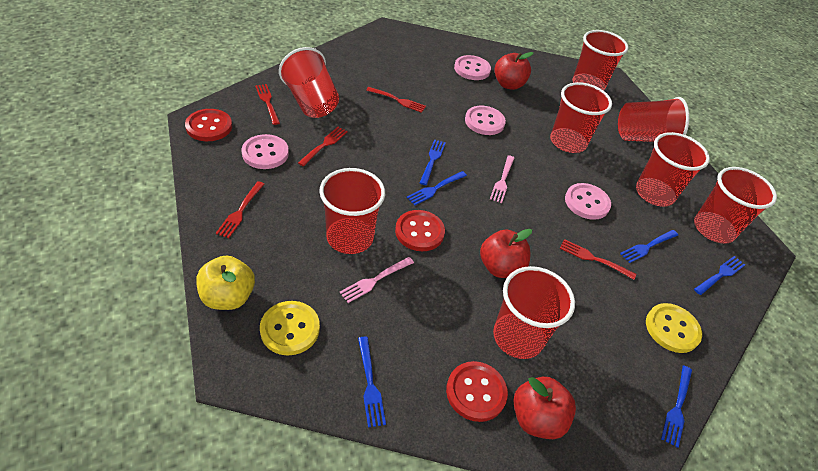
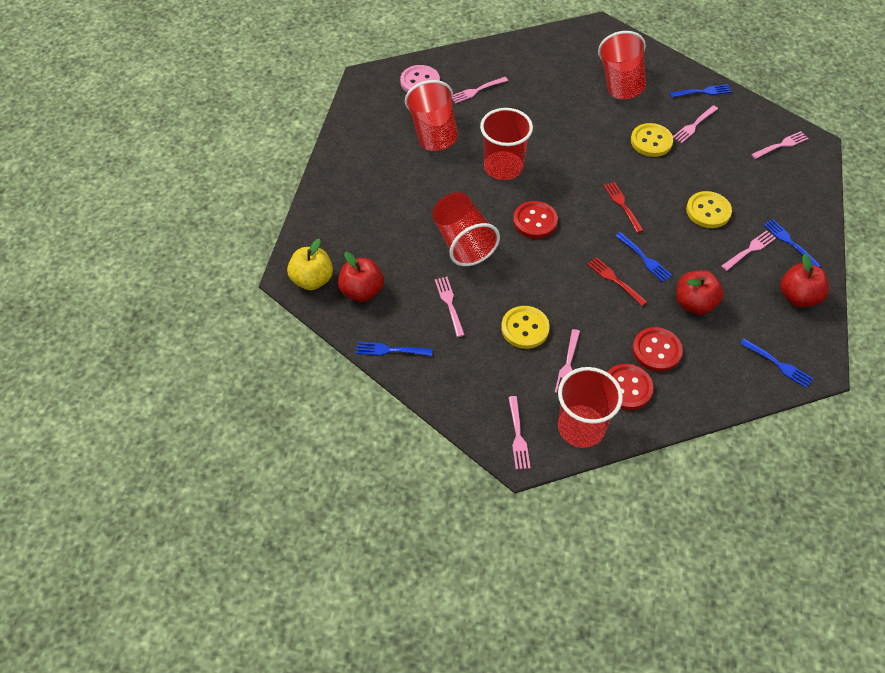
blue fork: 6 -> 5
pink button: 4 -> 1
pink fork: 2 -> 7
red cup: 8 -> 5
red fork: 5 -> 2
yellow button: 2 -> 3

